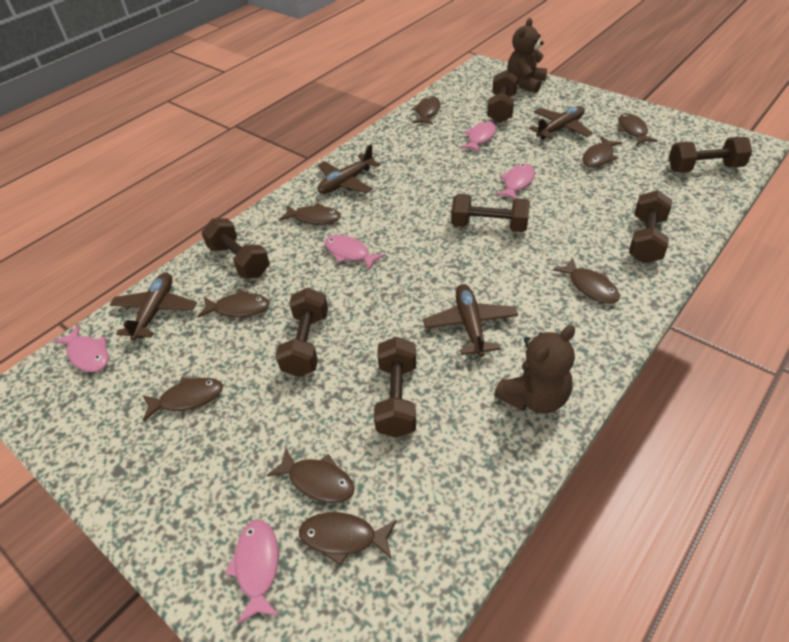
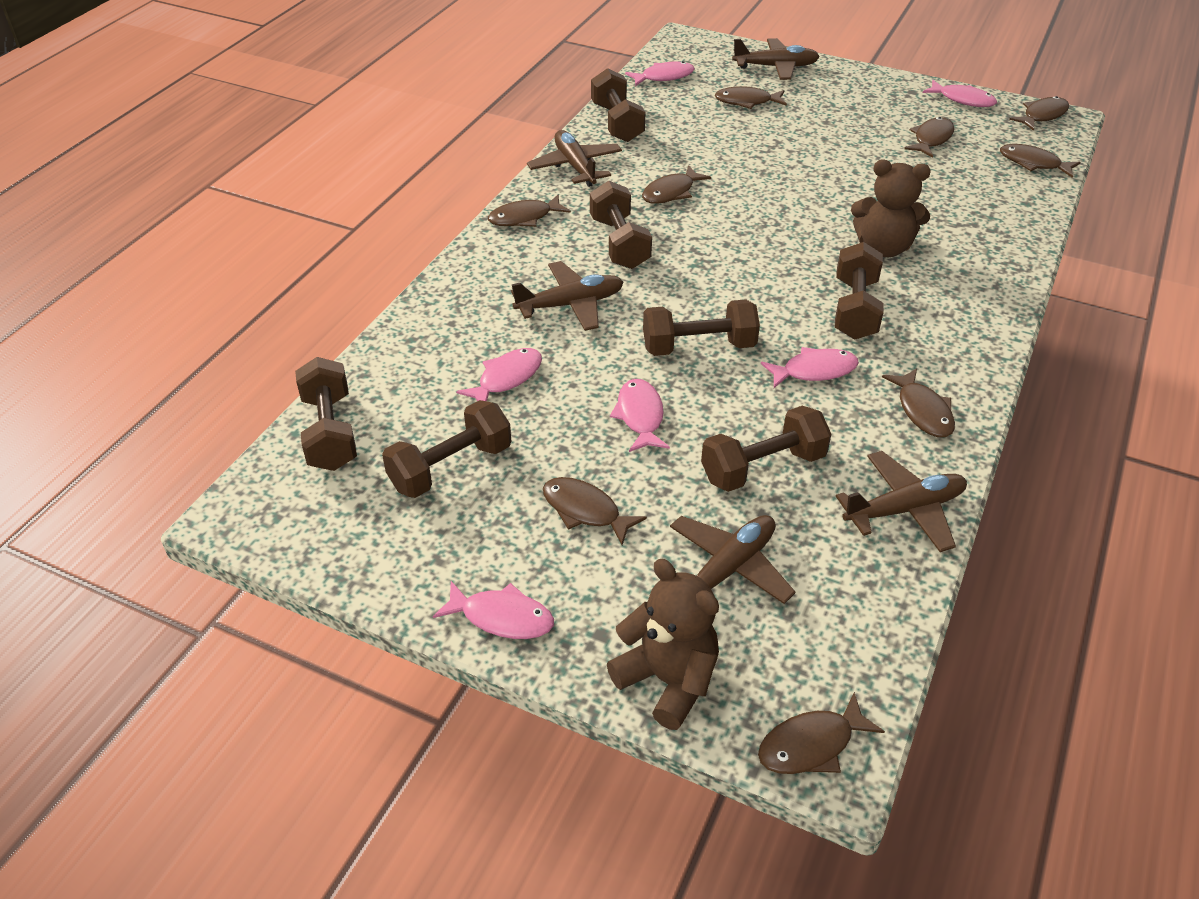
brown plane: 4 -> 5
pink fish: 5 -> 6

